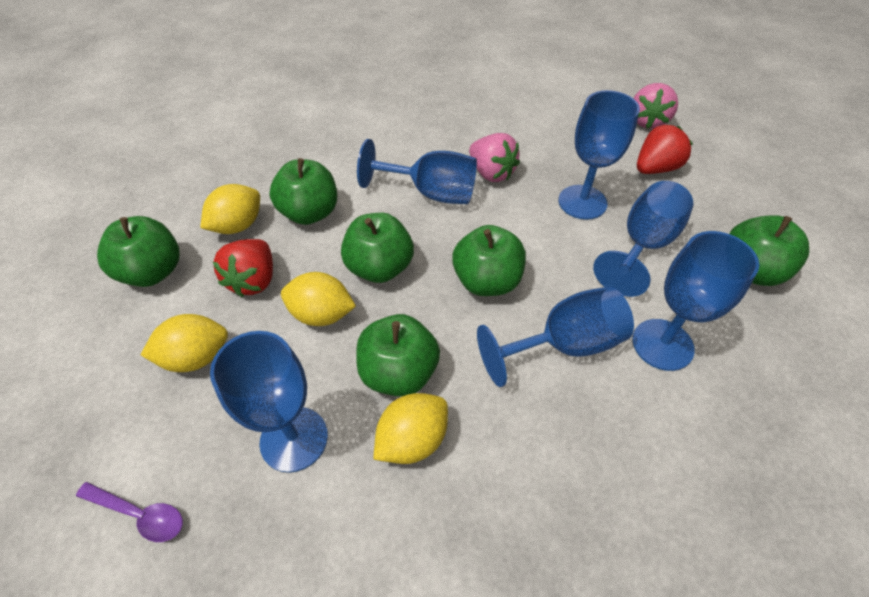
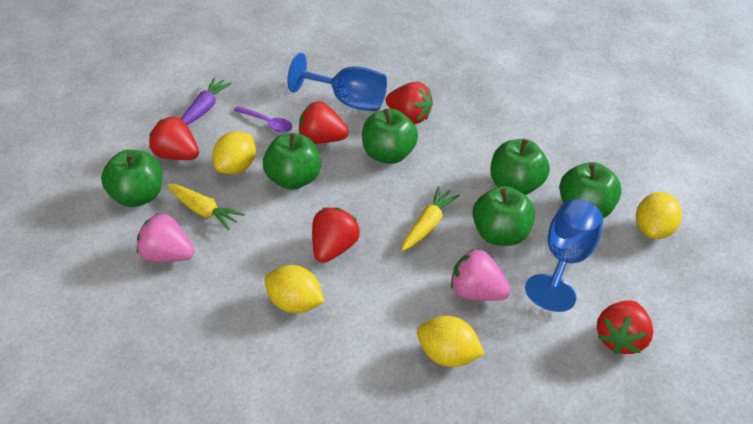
blue goblet: 6 -> 2
purple carrot: 0 -> 1
red strawberry: 2 -> 5
yellow carrot: 0 -> 2

